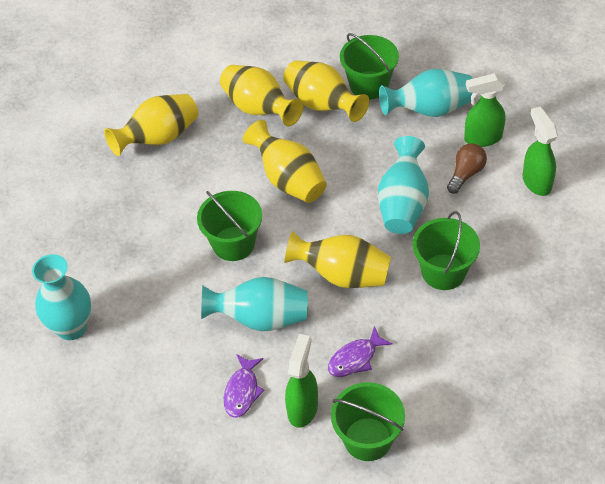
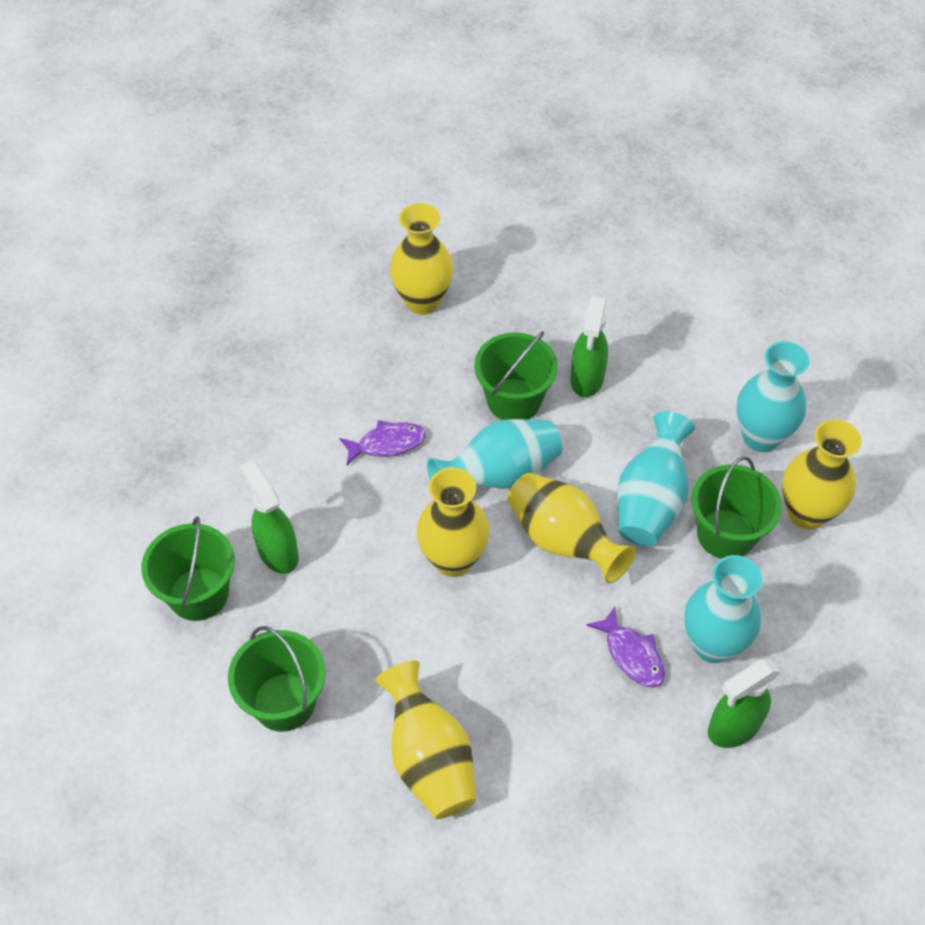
brown light bulb: 1 -> 0

